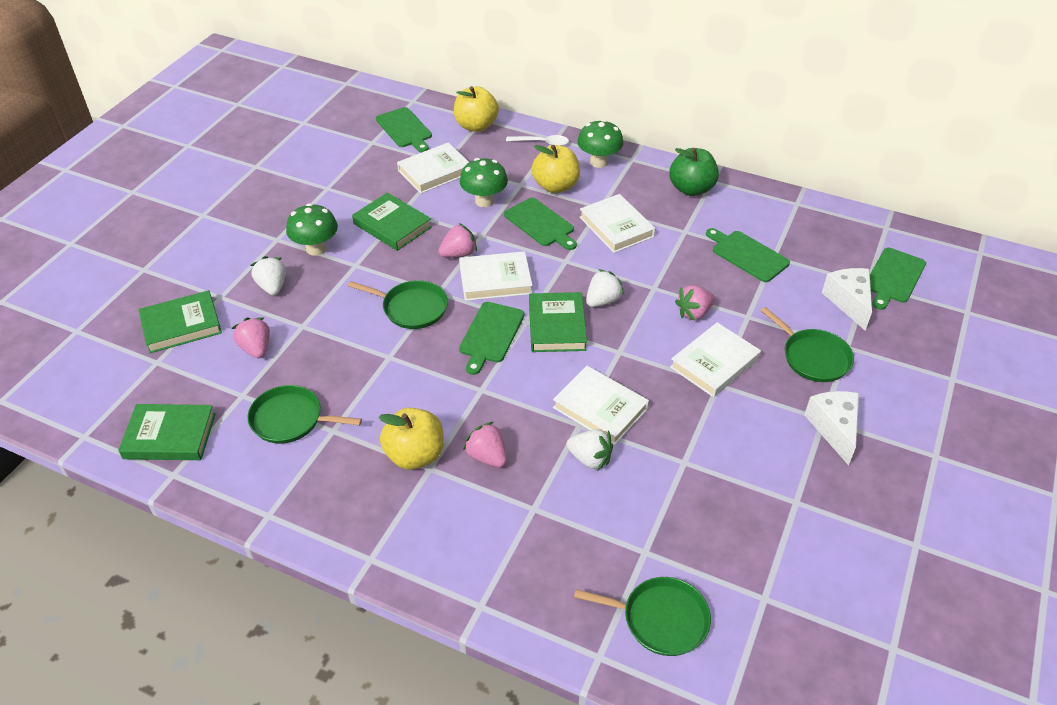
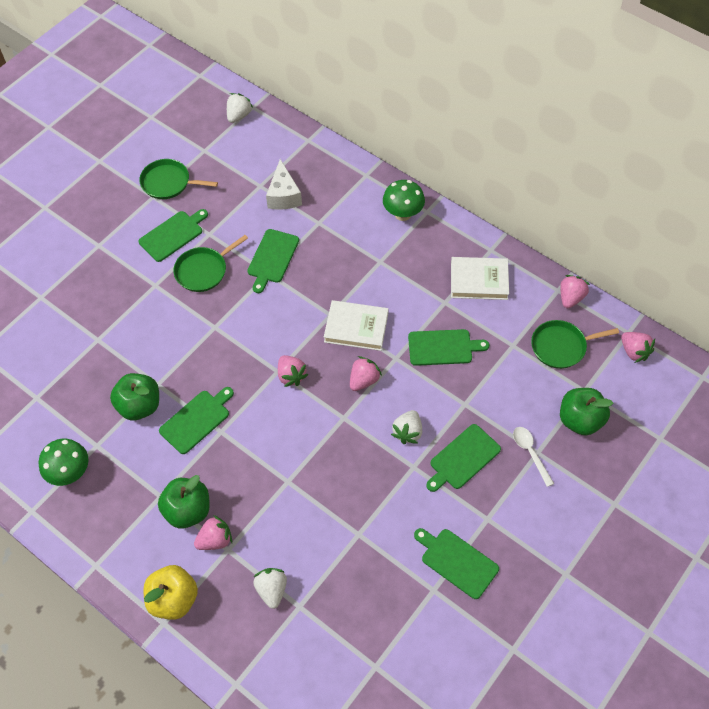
green apple: 1 -> 3
green book: 4 -> 0
green cutting board: 5 -> 6
green mushroom: 3 -> 2
green pan: 4 -> 3
pink strawberry: 4 -> 5
white book: 5 -> 2
white cheese: 2 -> 1
yellow apple: 3 -> 1

